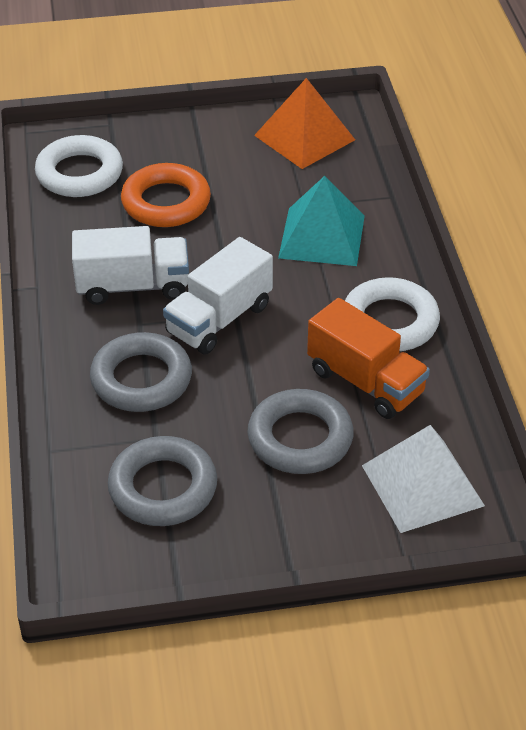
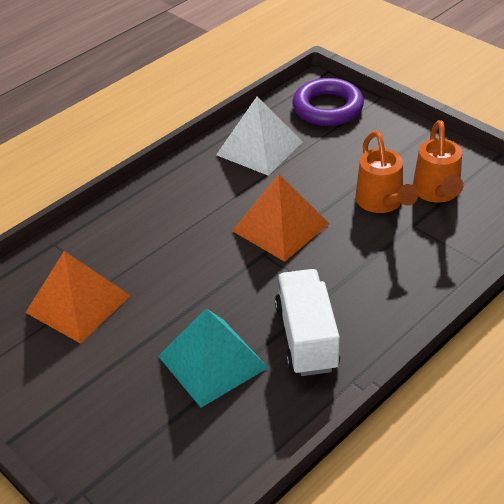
grey ring: 3 -> 0
orange pyramid: 1 -> 2
orange ring: 1 -> 0
orange truck: 1 -> 0
orange watering can: 0 -> 2
purple ring: 0 -> 1
white ring: 2 -> 0
white truck: 2 -> 1

